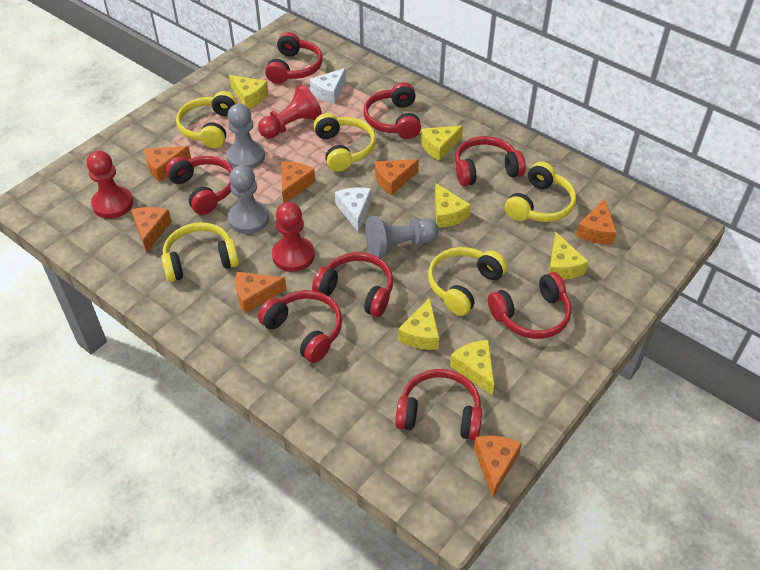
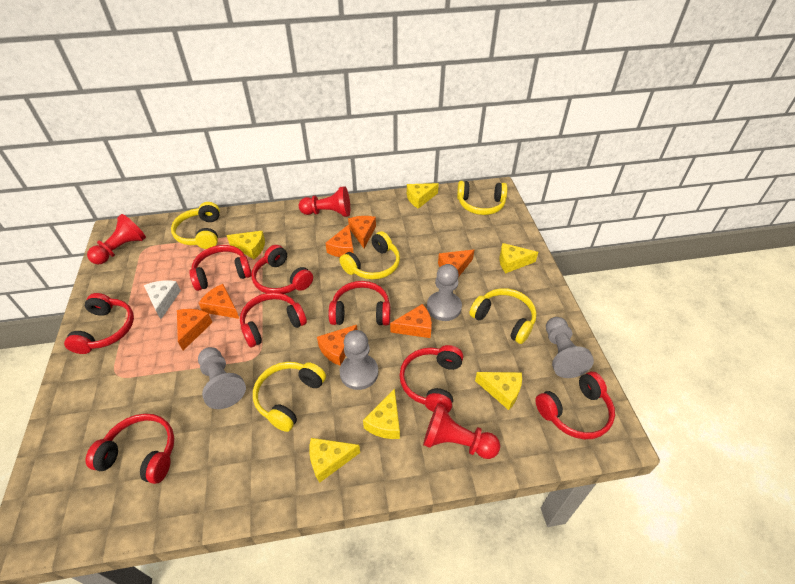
grey pawn: 3 -> 4
white cheese: 2 -> 1

